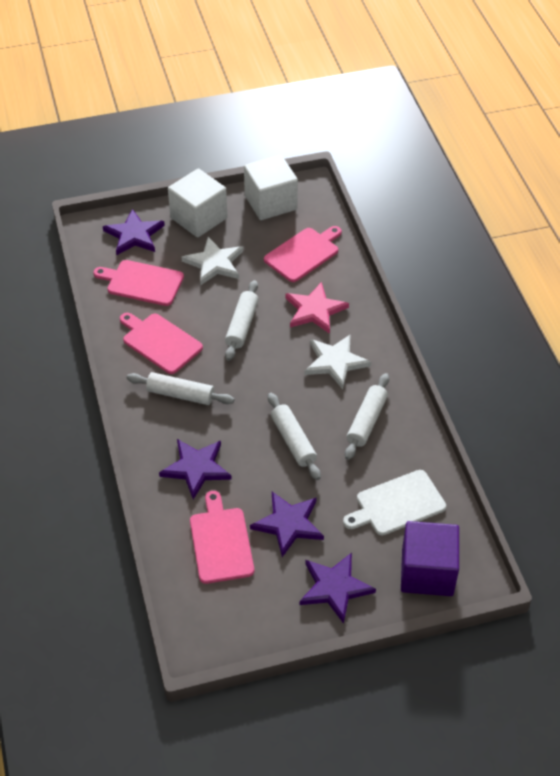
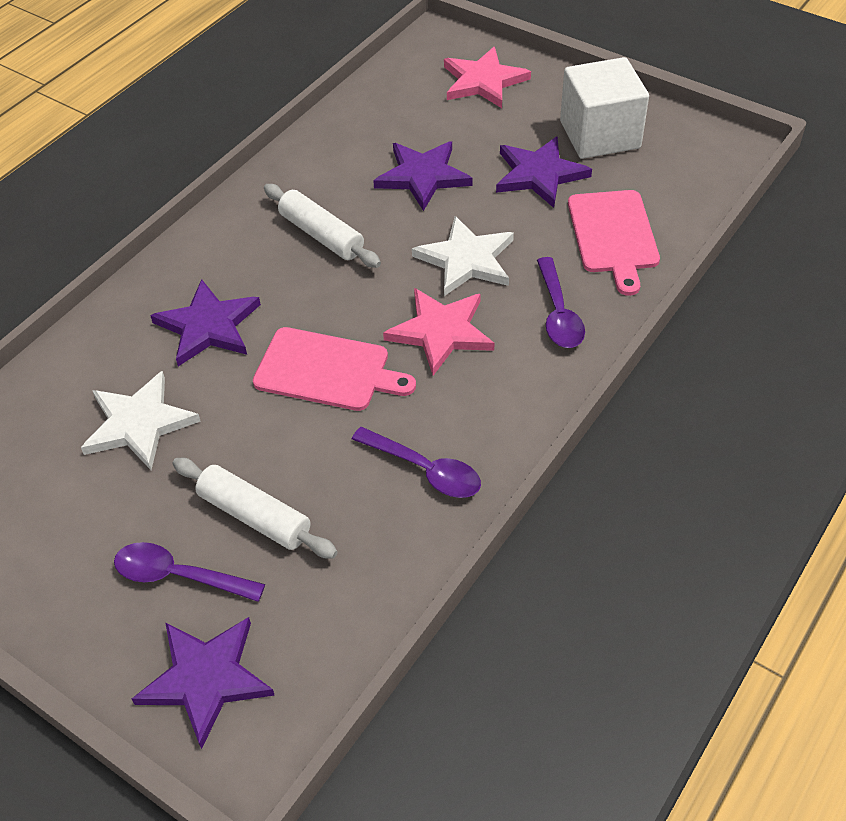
pink cutting board: 4 -> 2
pink star: 1 -> 2
purple cube: 1 -> 0
purple spoon: 0 -> 3
white cube: 2 -> 1
white cutting board: 1 -> 0
white rolling pin: 4 -> 2

